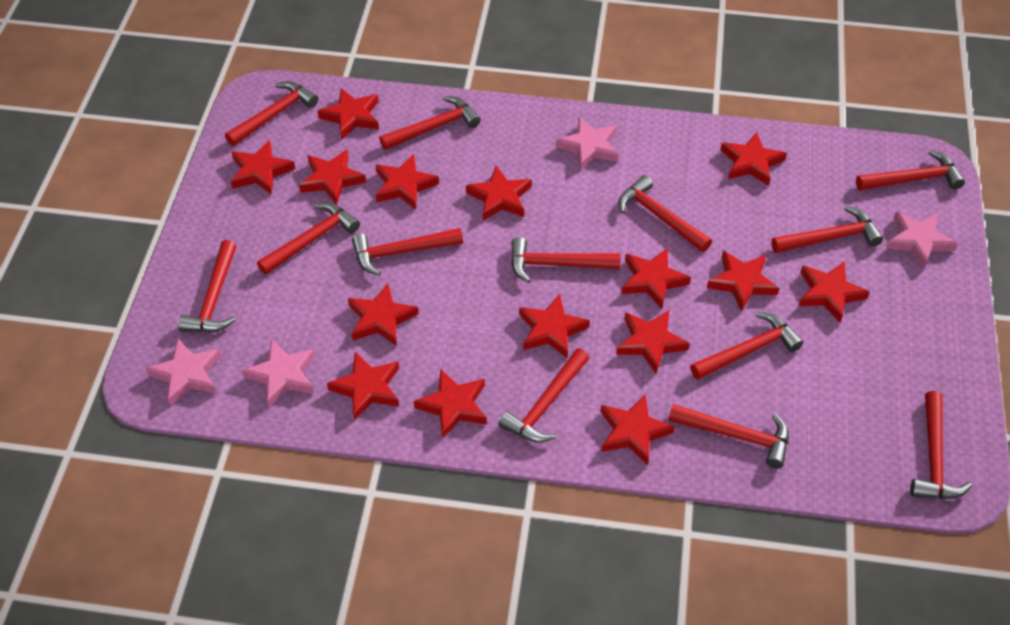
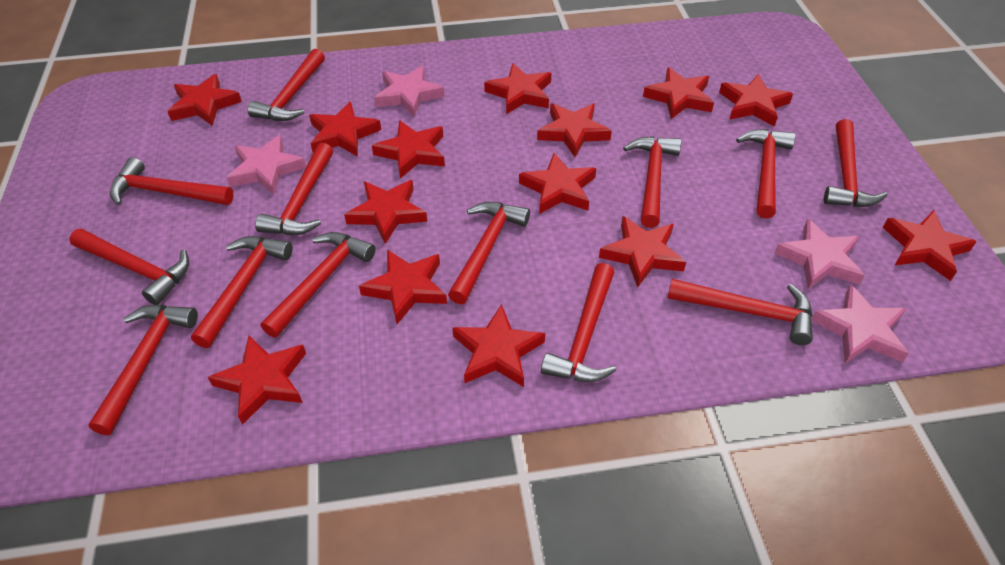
red star: 15 -> 14

